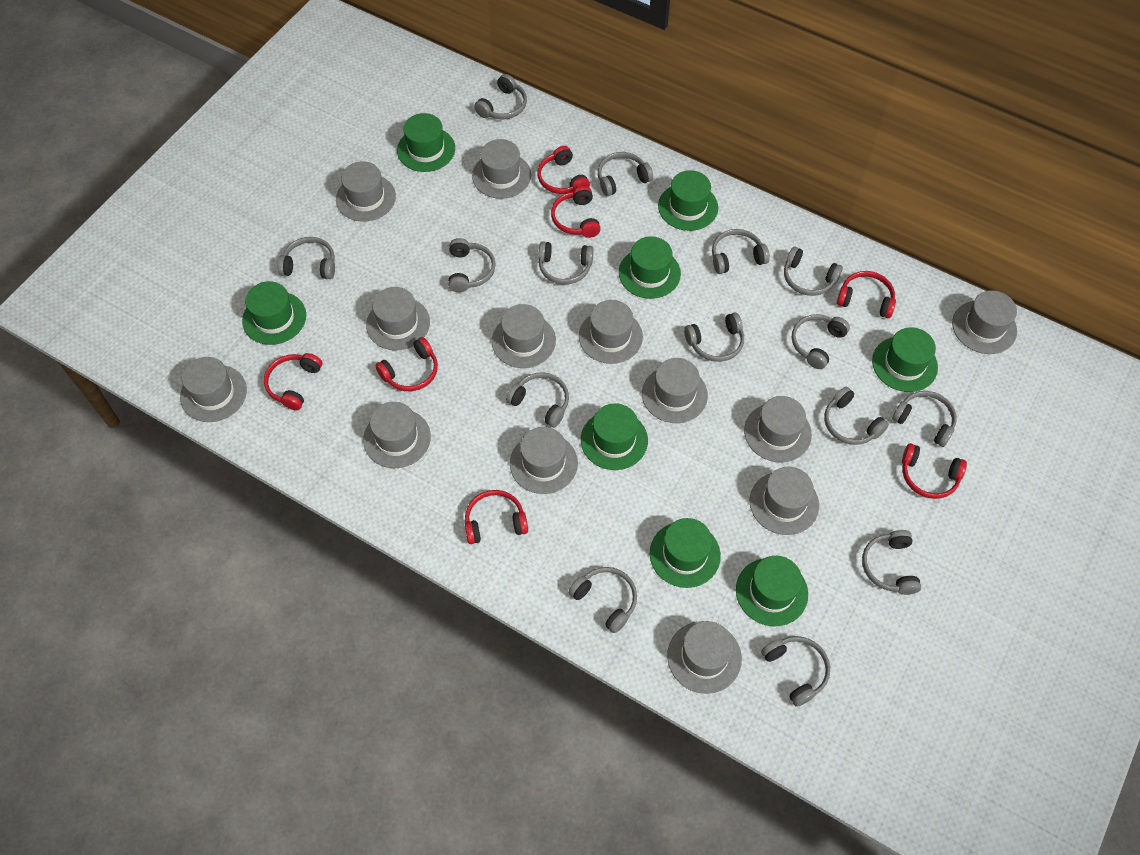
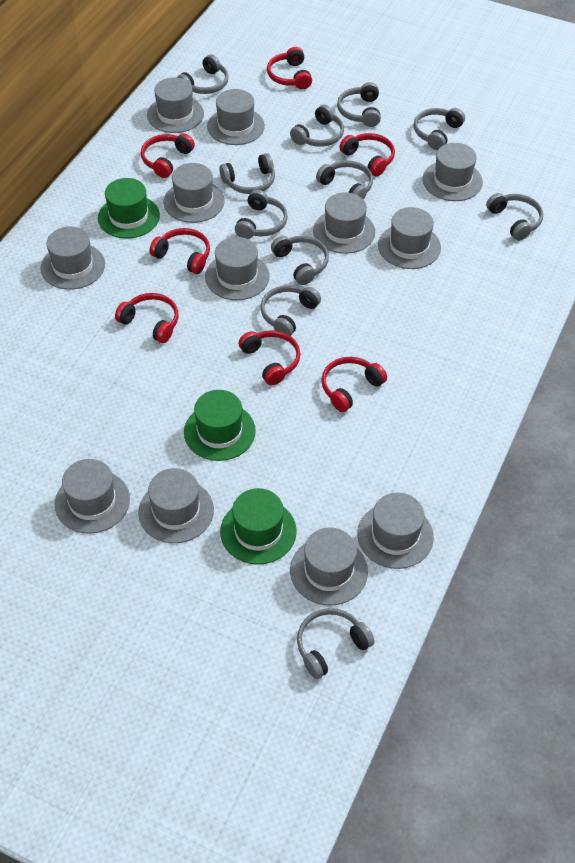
green hat: 8 -> 3
grey hat: 13 -> 12
grey headphones: 15 -> 11

